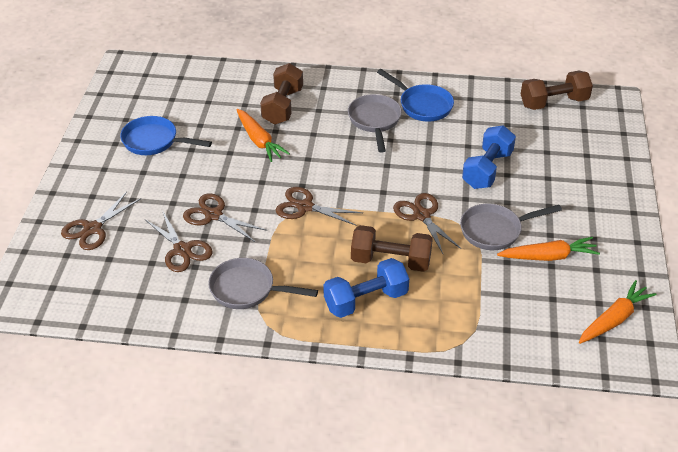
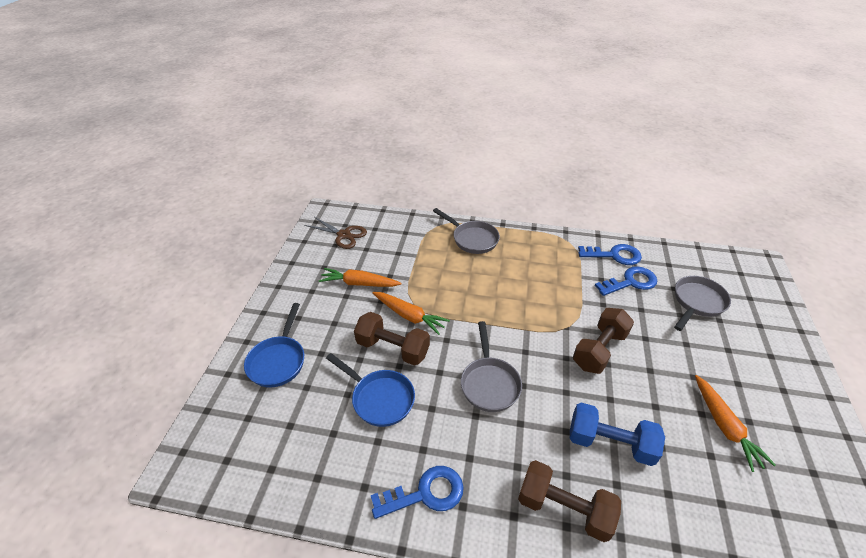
blue dumbbell: 2 -> 1
blue key: 0 -> 3
brown scissors: 5 -> 1

